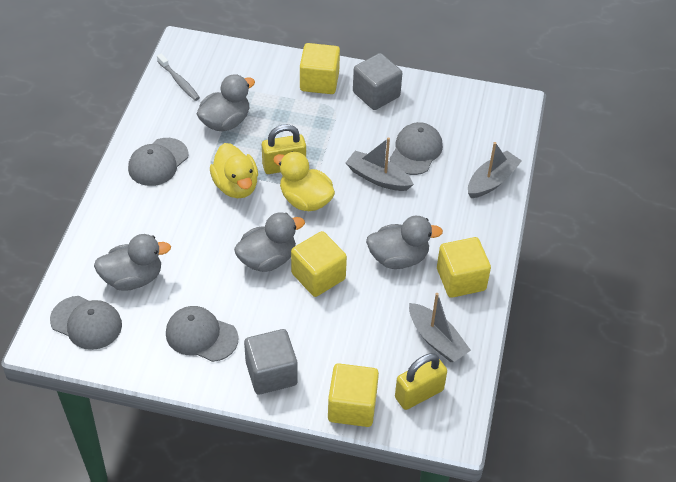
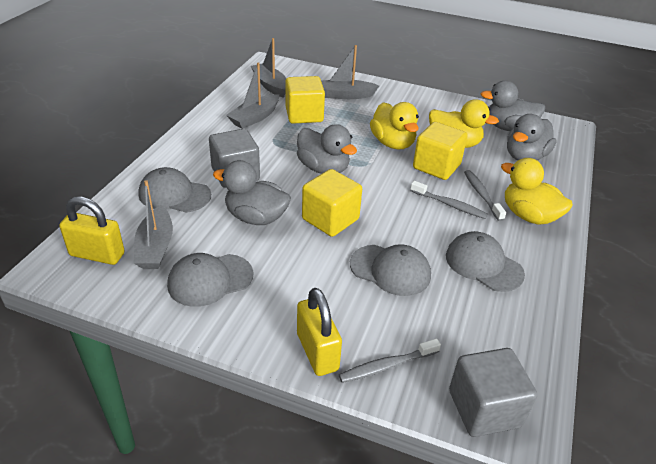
grey boat: 3 -> 4
grey toothbrush: 1 -> 3
yellow cube: 4 -> 3
yellow duck: 2 -> 3

